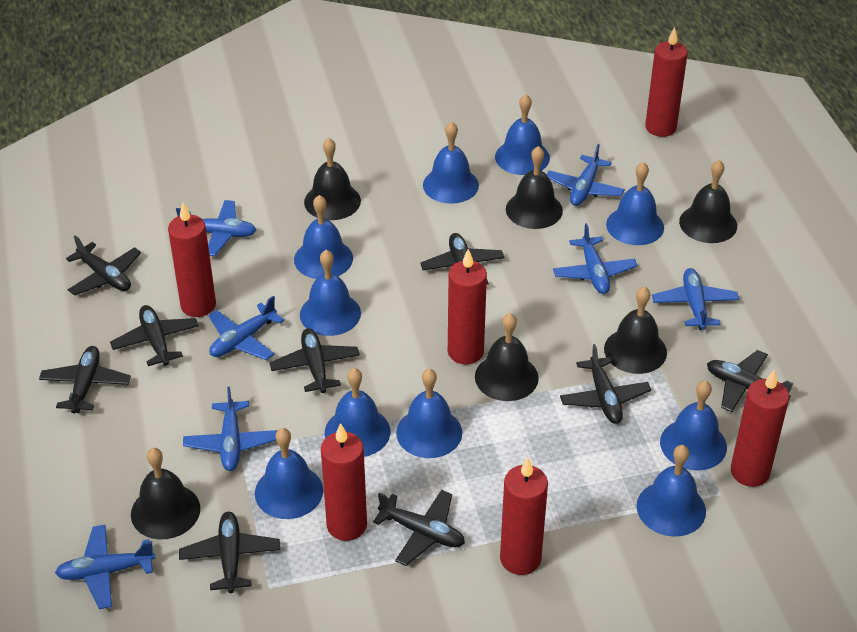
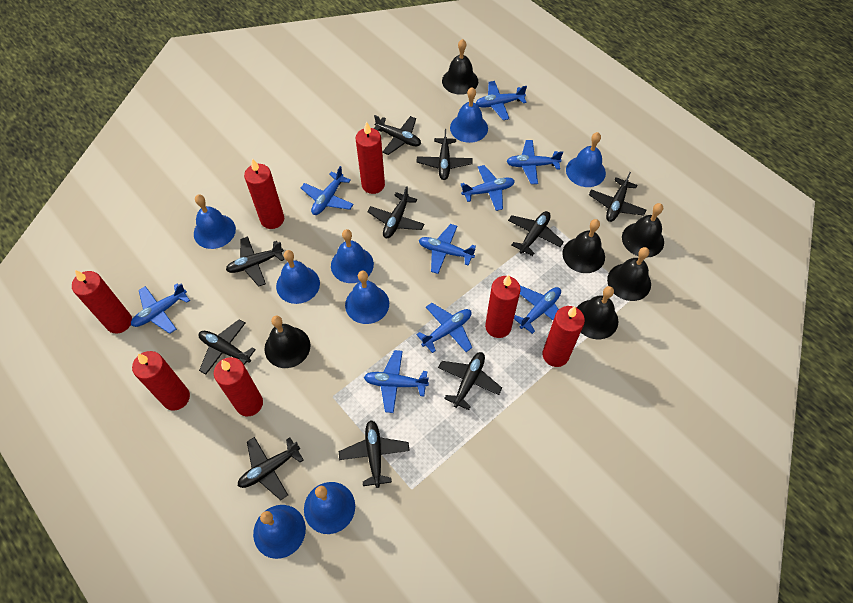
black plane: 9 -> 10
blue bell: 10 -> 8
blue plane: 7 -> 9
red candle: 6 -> 7

